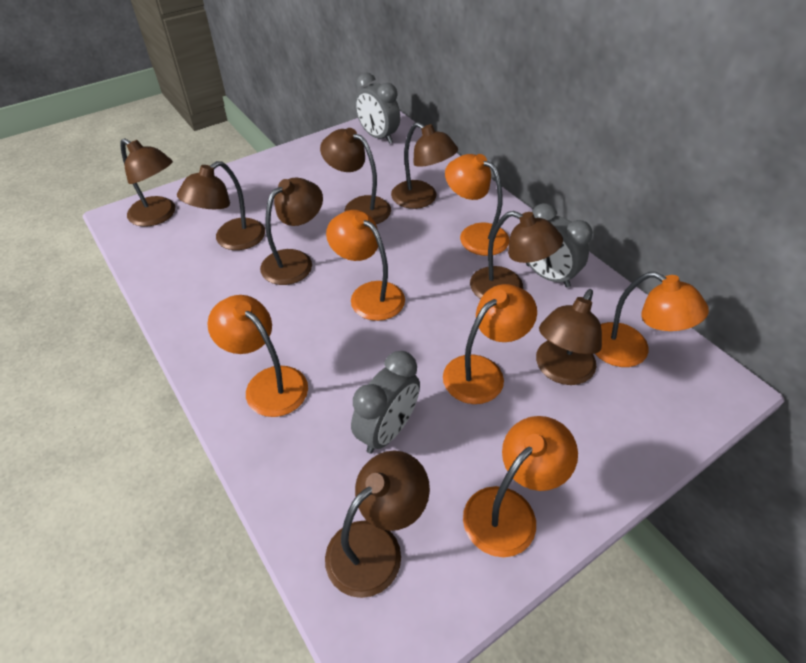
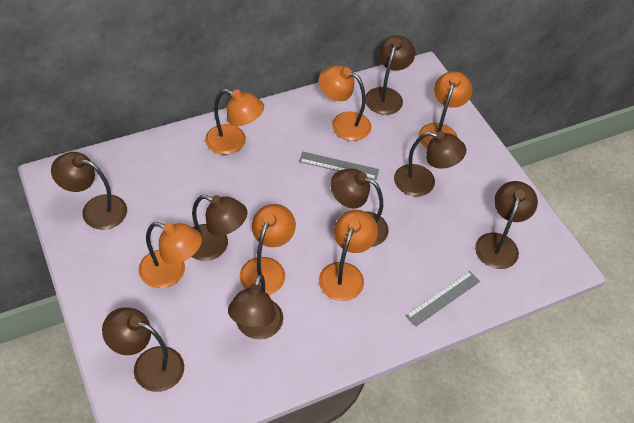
grey clock: 3 -> 0
grey ruler: 0 -> 2

